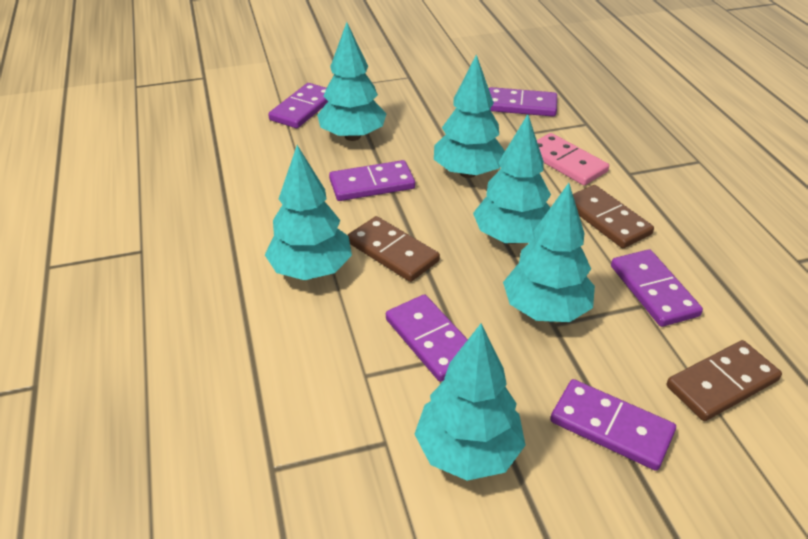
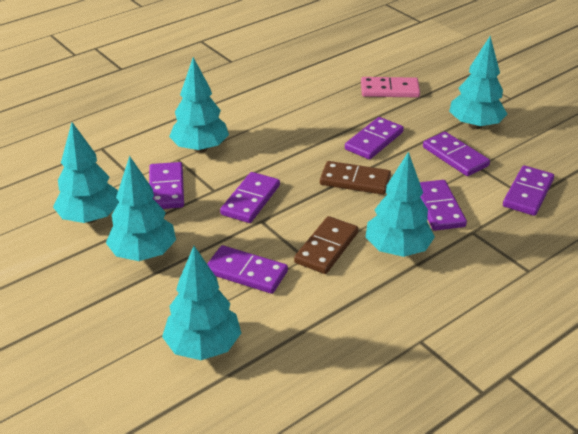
brown domino: 3 -> 2
purple domino: 6 -> 7

